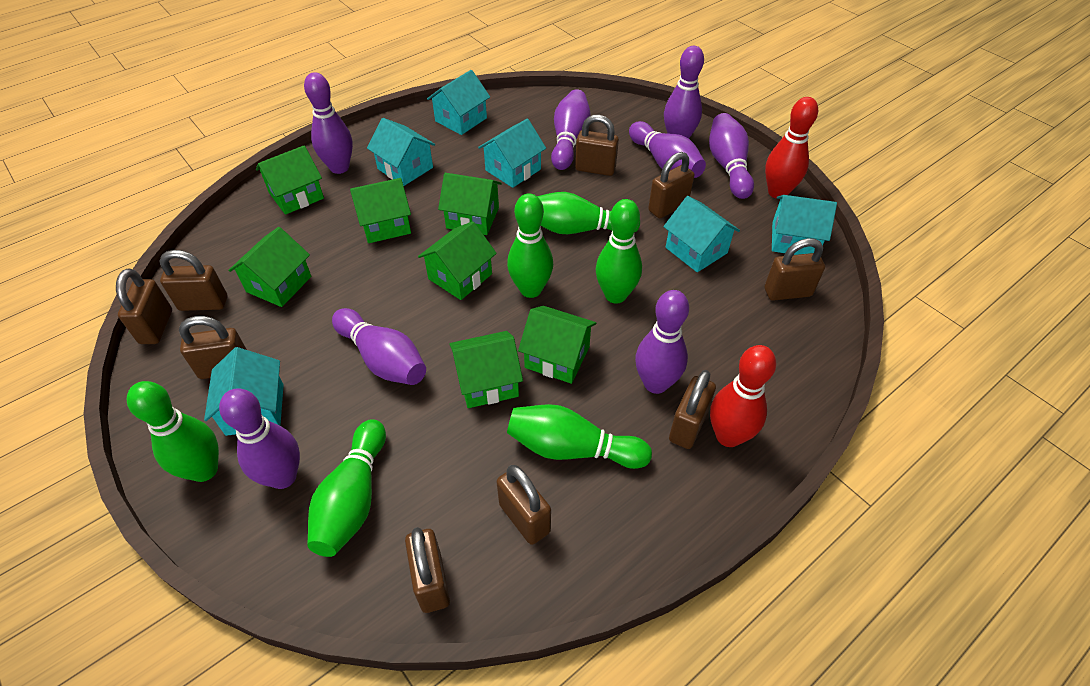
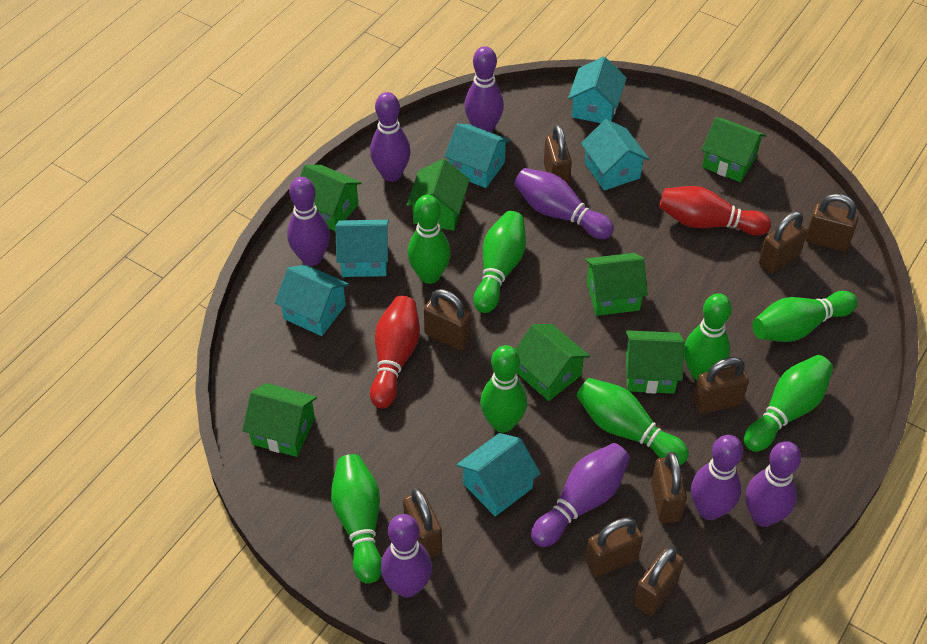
green bowling pin: 6 -> 8

